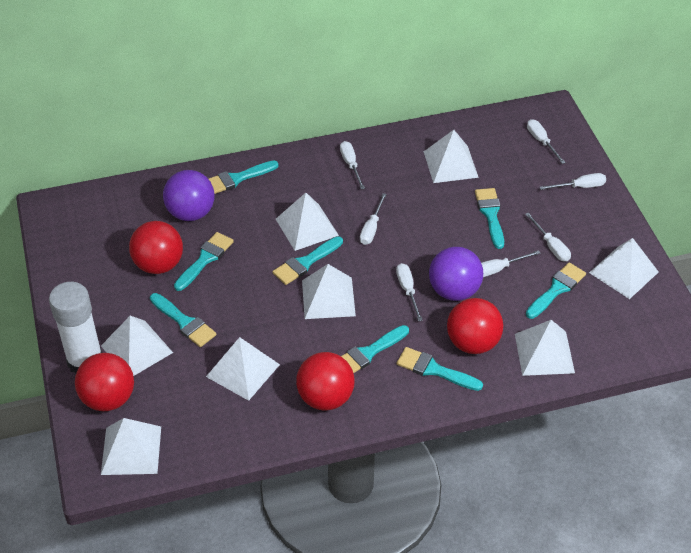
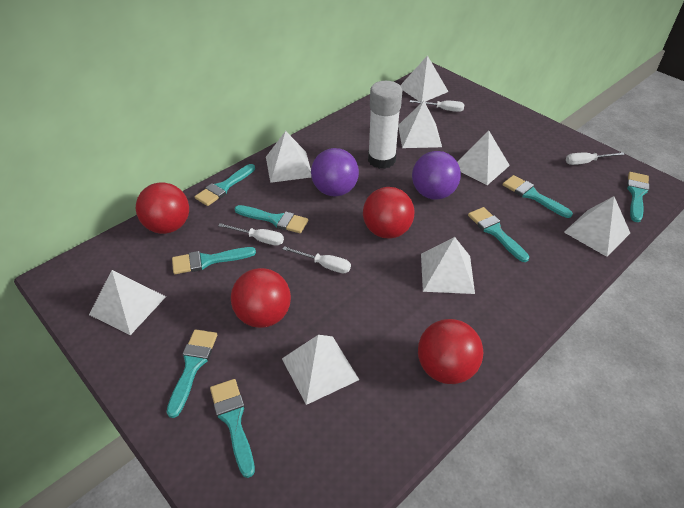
white screwdriver: 7 -> 4

